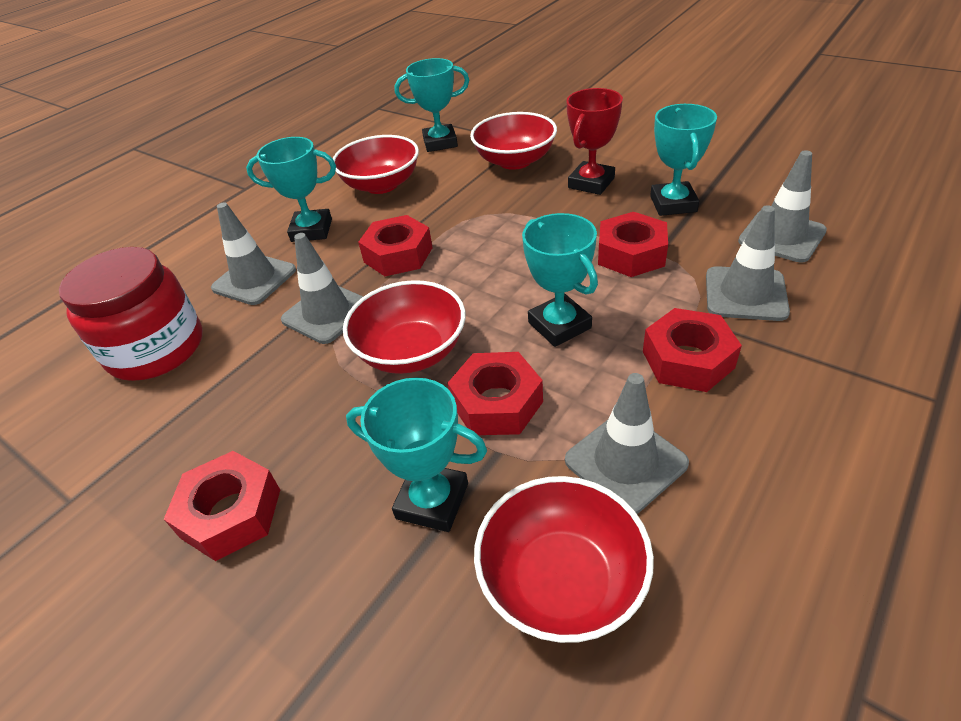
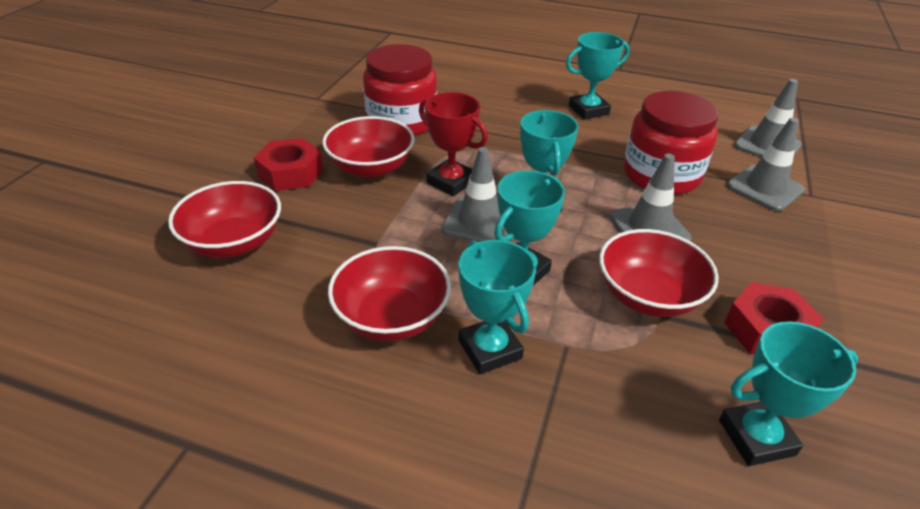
grey traffic cone: 5 -> 4
red jar: 1 -> 2
red nut: 5 -> 2

